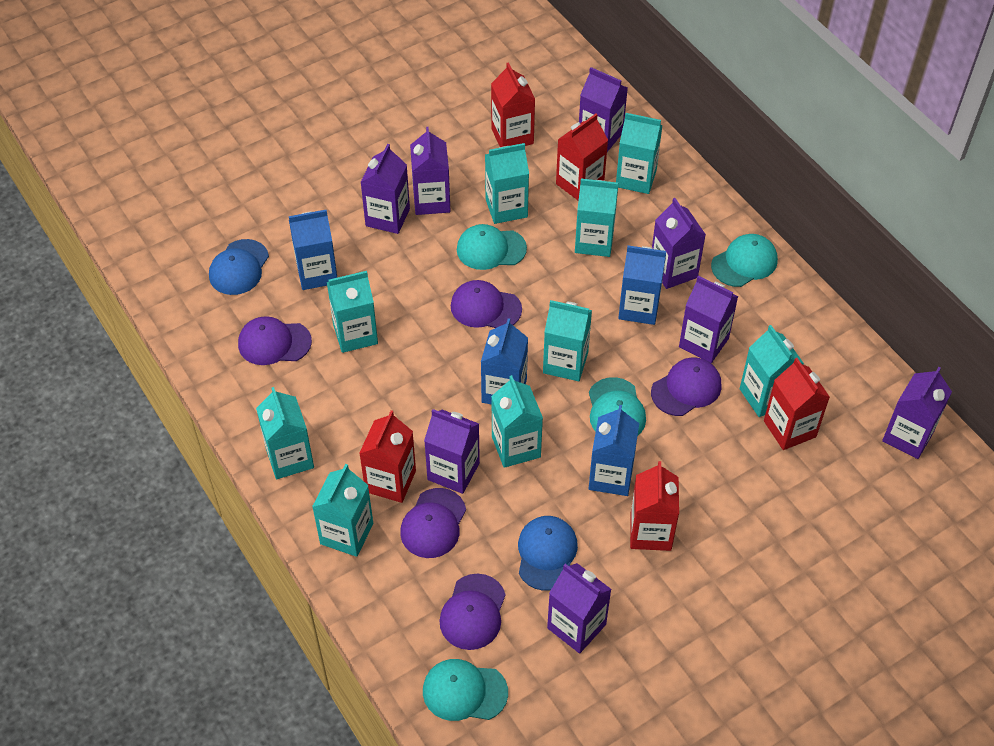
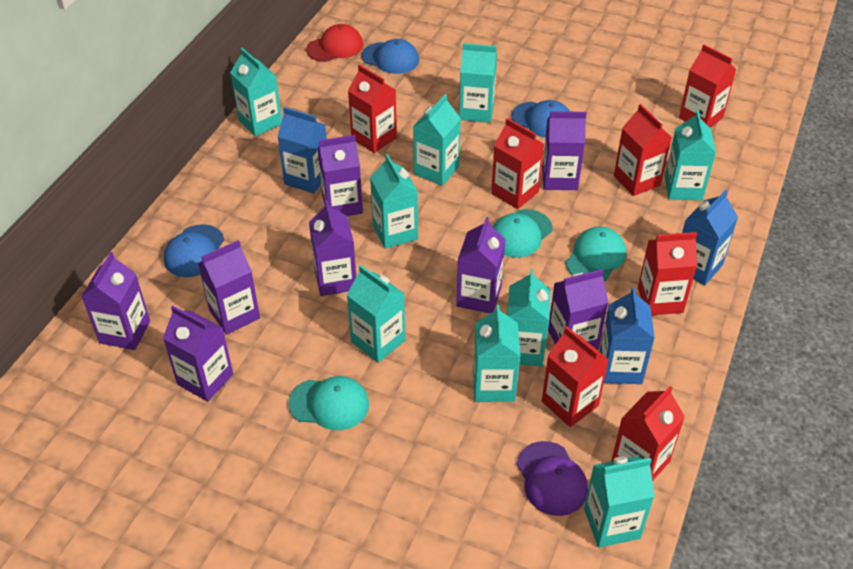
blue cap: 2 -> 3
blue carton: 4 -> 3
purple cap: 5 -> 1
red cap: 0 -> 1
red carton: 5 -> 7
turquoise cap: 4 -> 3

